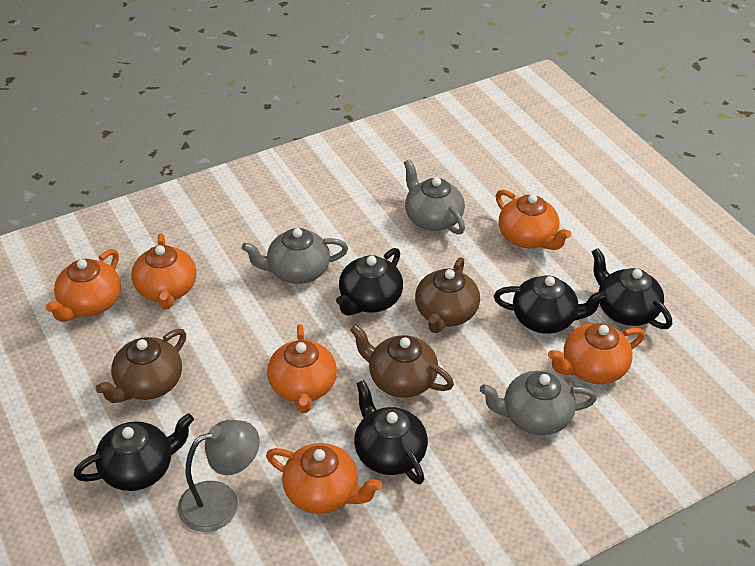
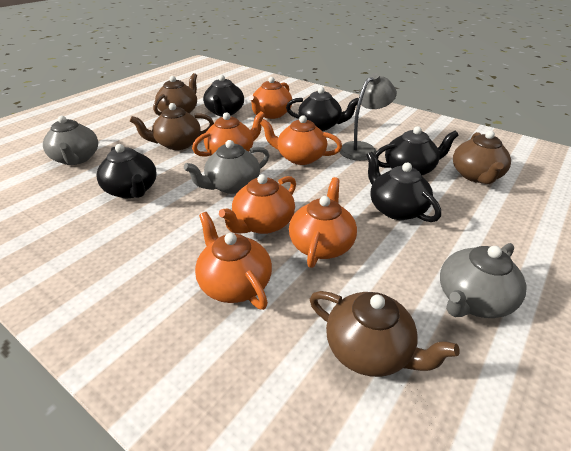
brown teapot: 3 -> 4

